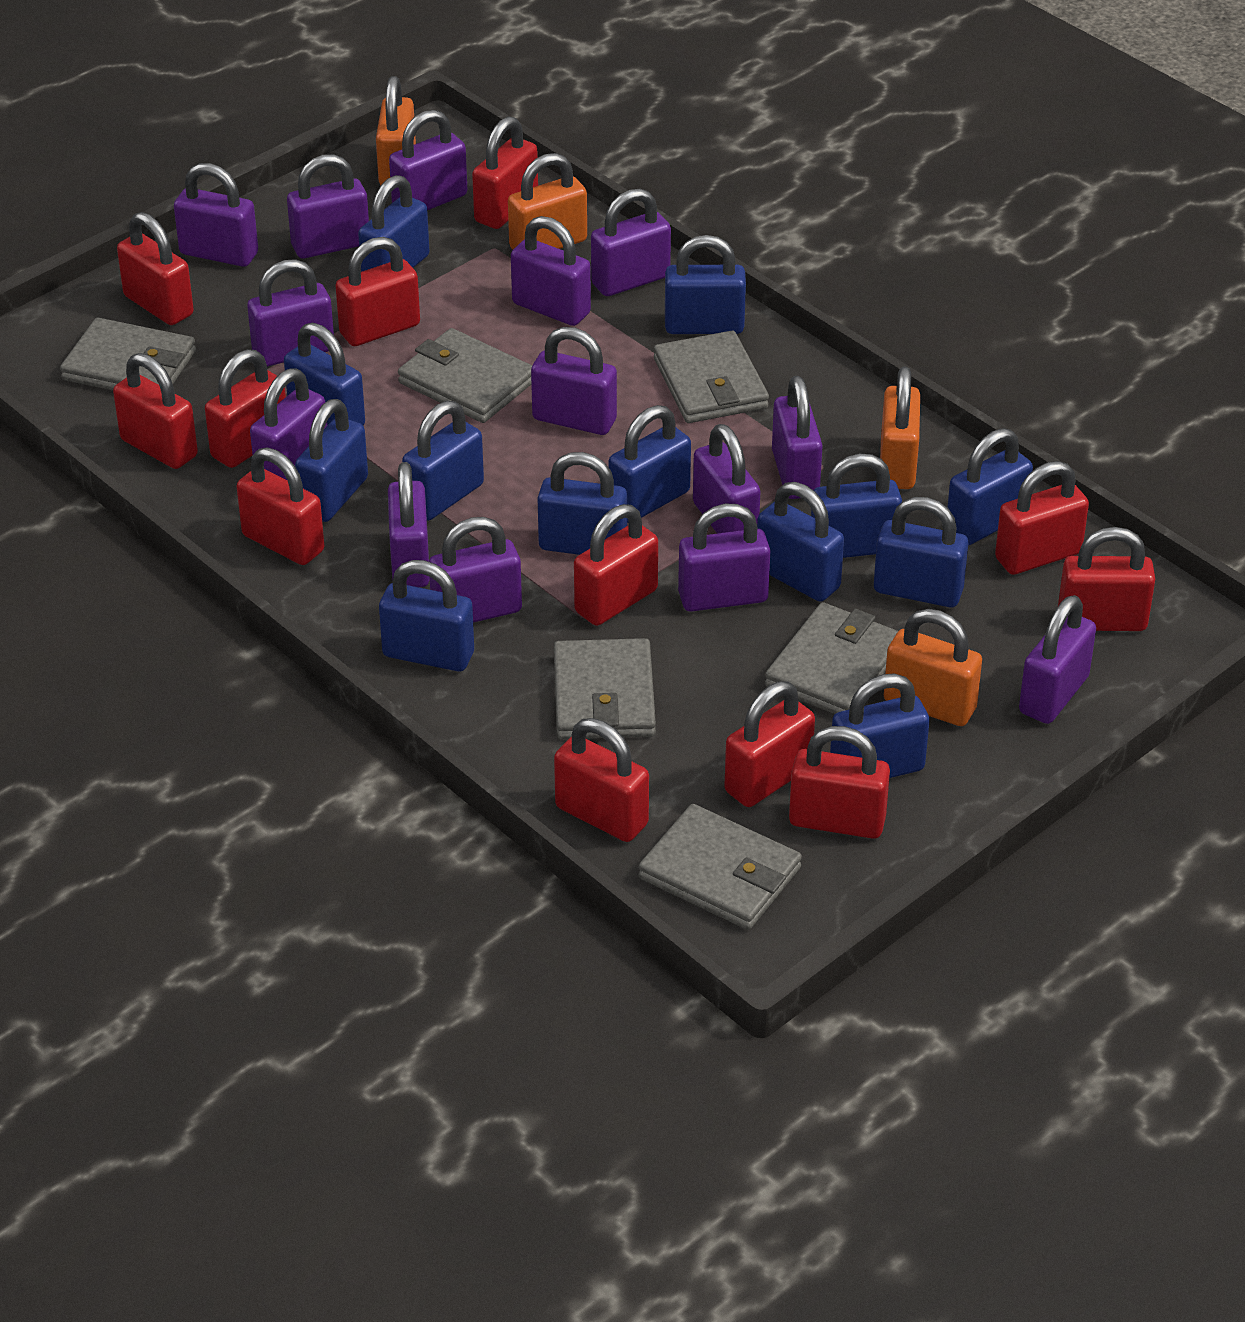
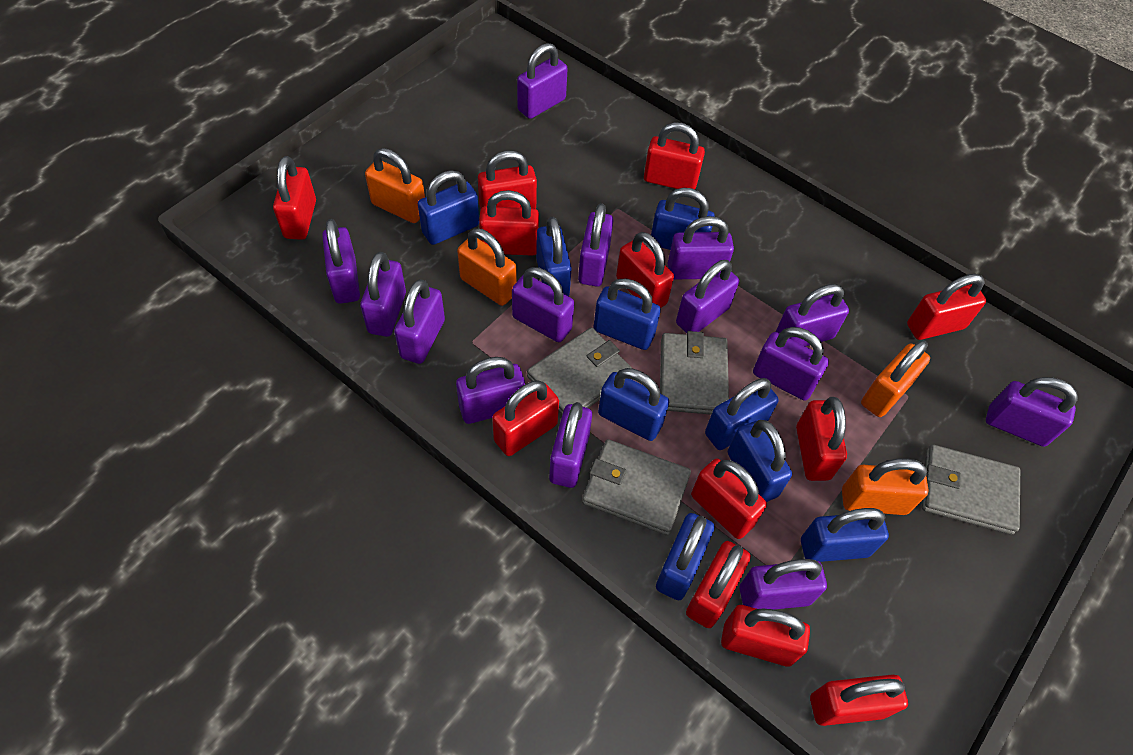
blue padlock: 13 -> 9
grey wallet: 6 -> 4

